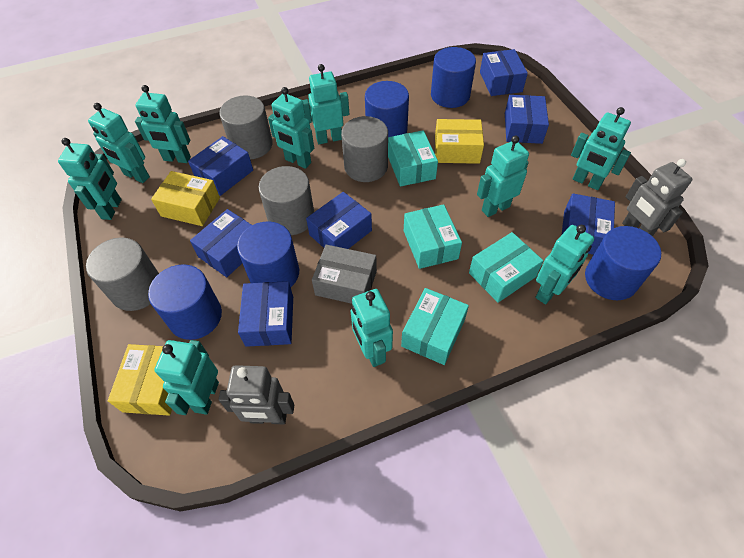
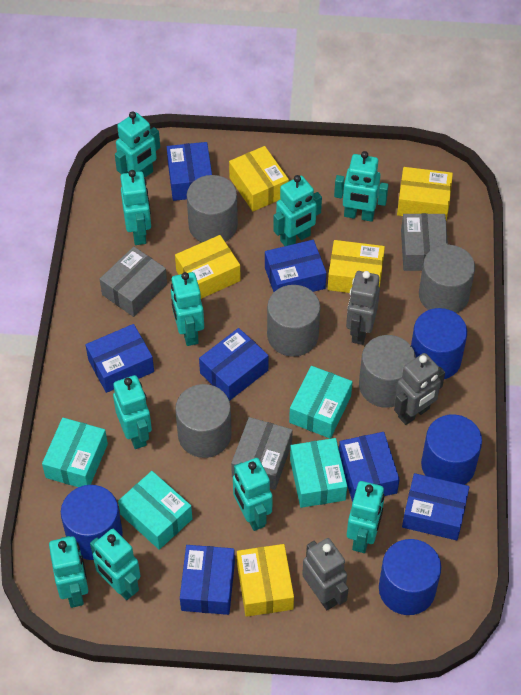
blue cylinder: 5 -> 4
grey box: 1 -> 3
grey cylinder: 4 -> 5
grey robot: 2 -> 3
yellow box: 3 -> 5

